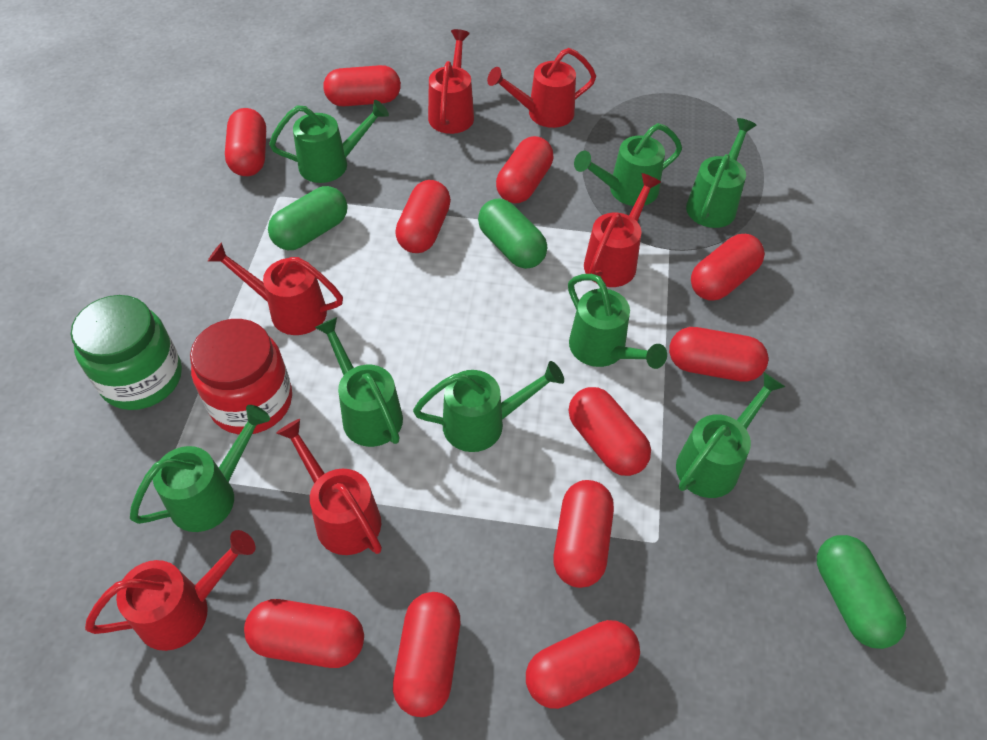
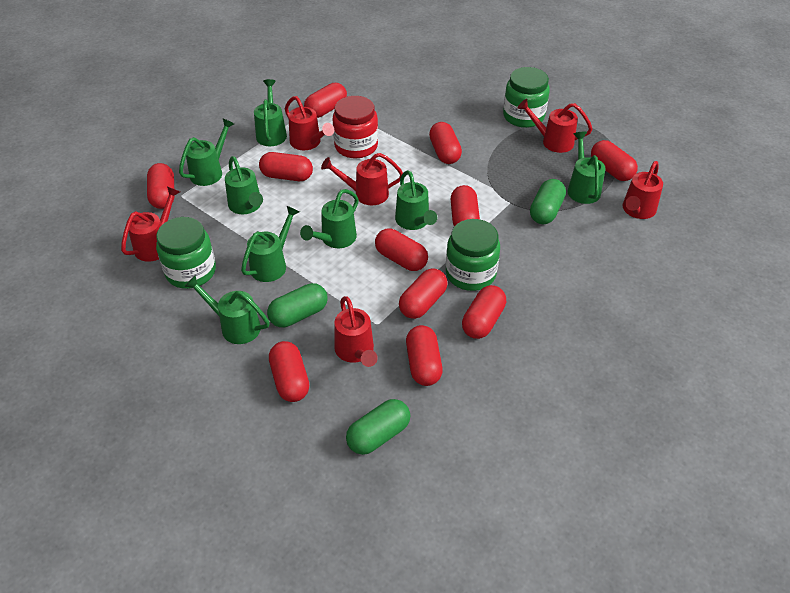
green jar: 1 -> 3

